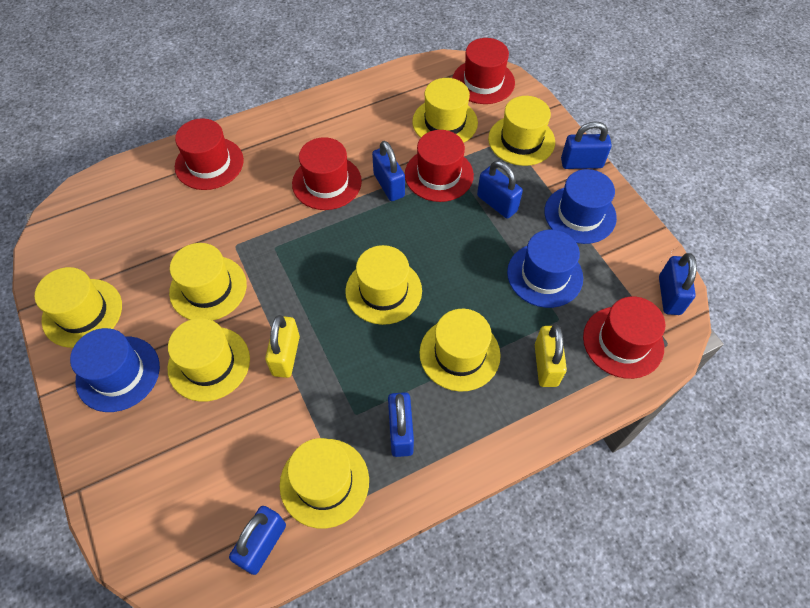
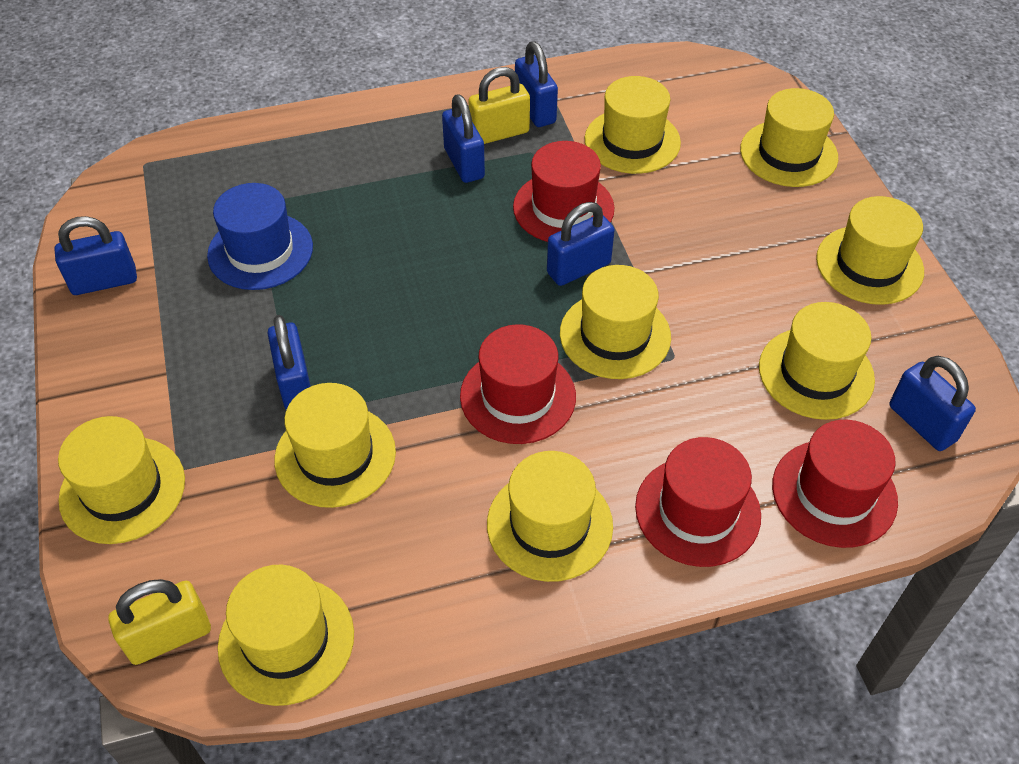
blue hat: 3 -> 1
red hat: 5 -> 4
yellow hat: 8 -> 9

